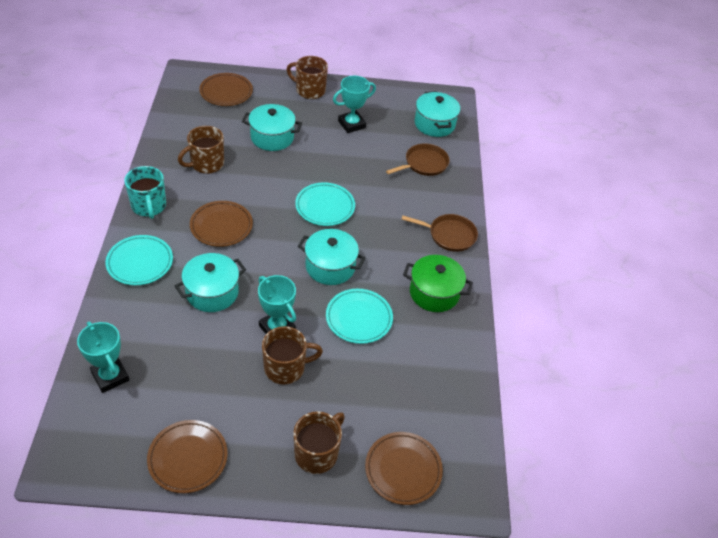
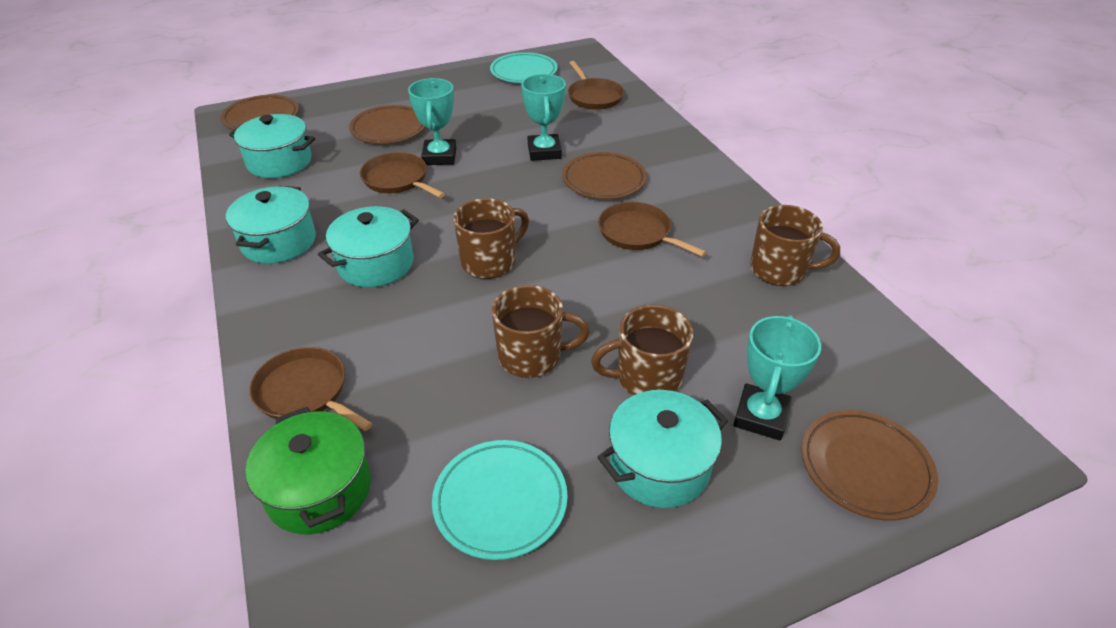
brown pan: 2 -> 4
turquoise mug: 1 -> 0
turquoise plate: 3 -> 2

